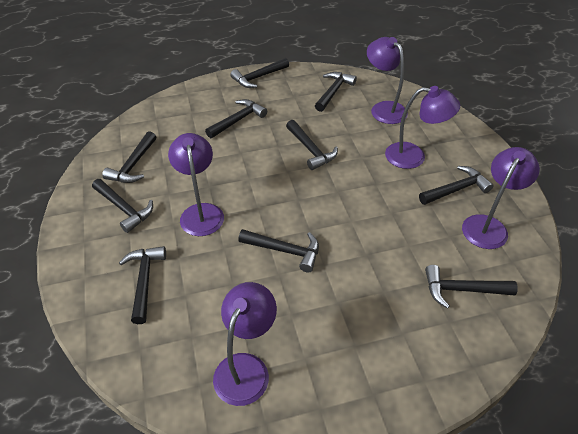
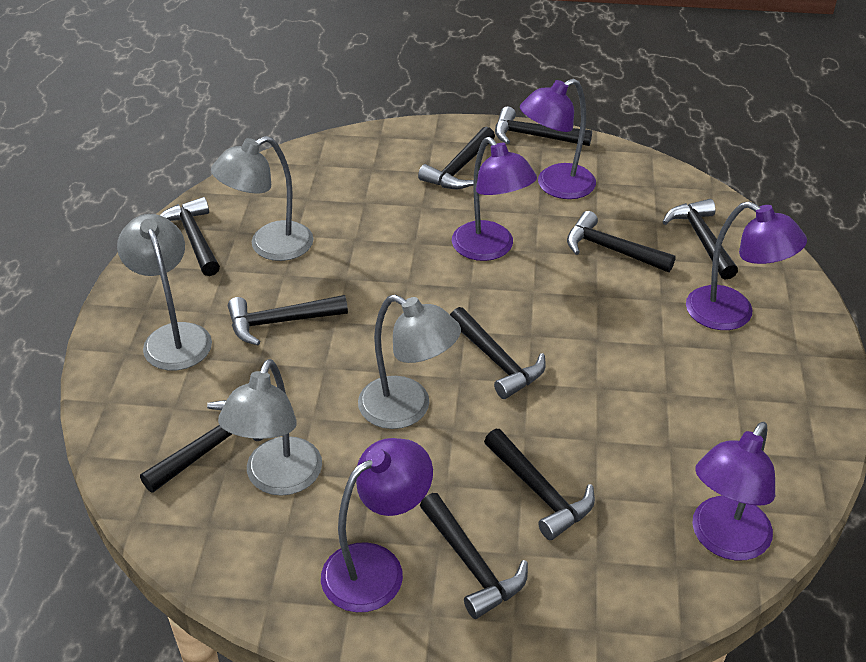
grey lamp: 0 -> 4

